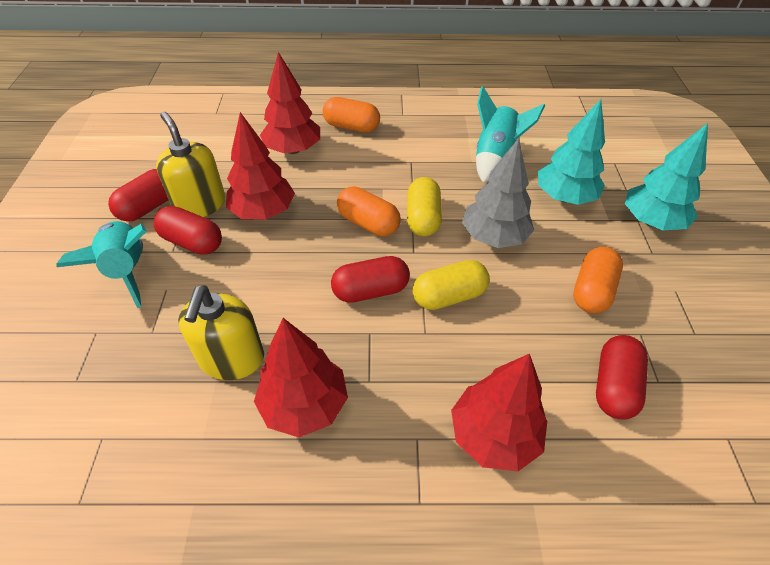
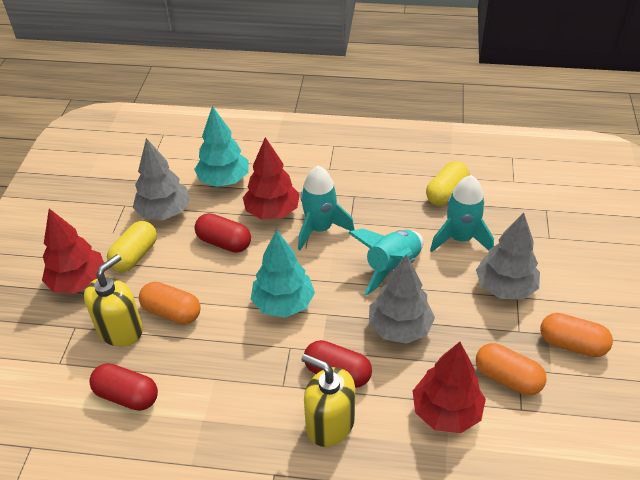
grey tree: 1 -> 3
red capsule: 4 -> 3
red tree: 4 -> 3
turquoise rocket: 2 -> 3

